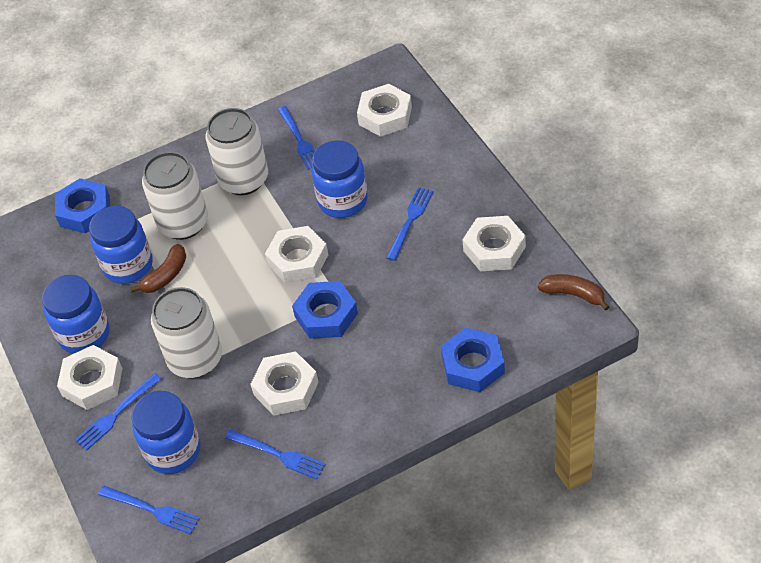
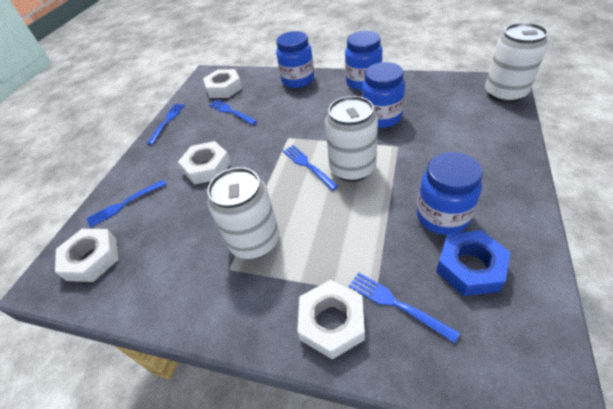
blue nut: 3 -> 1
brown banana: 2 -> 0
white nut: 5 -> 4

